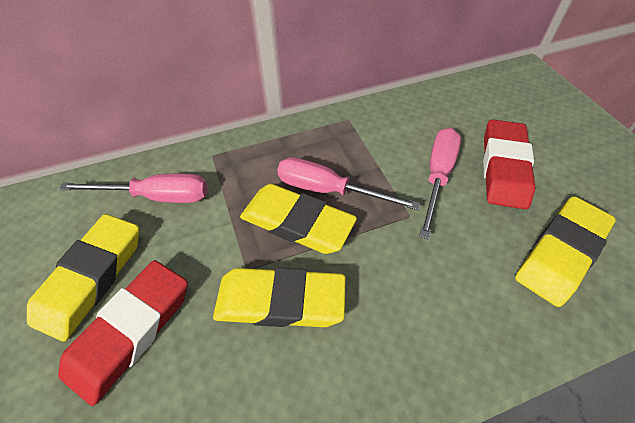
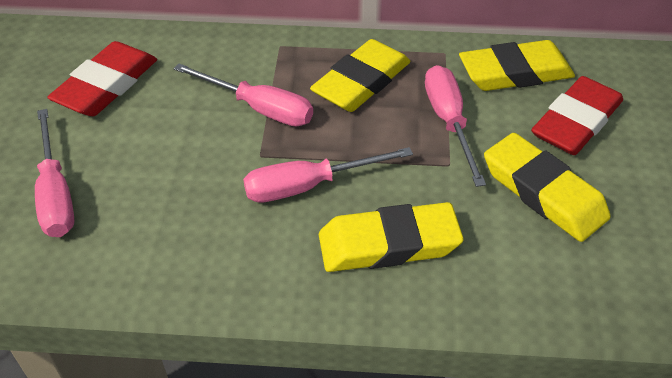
pink screwdriver: 3 -> 4

